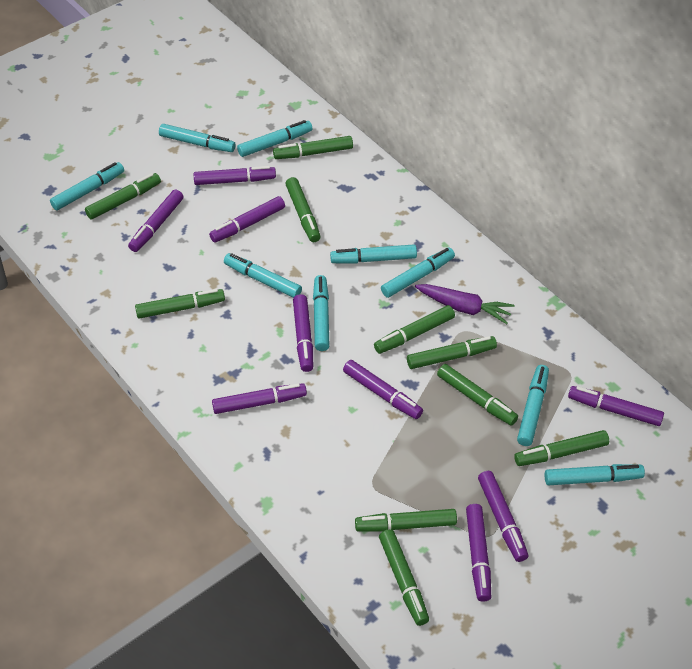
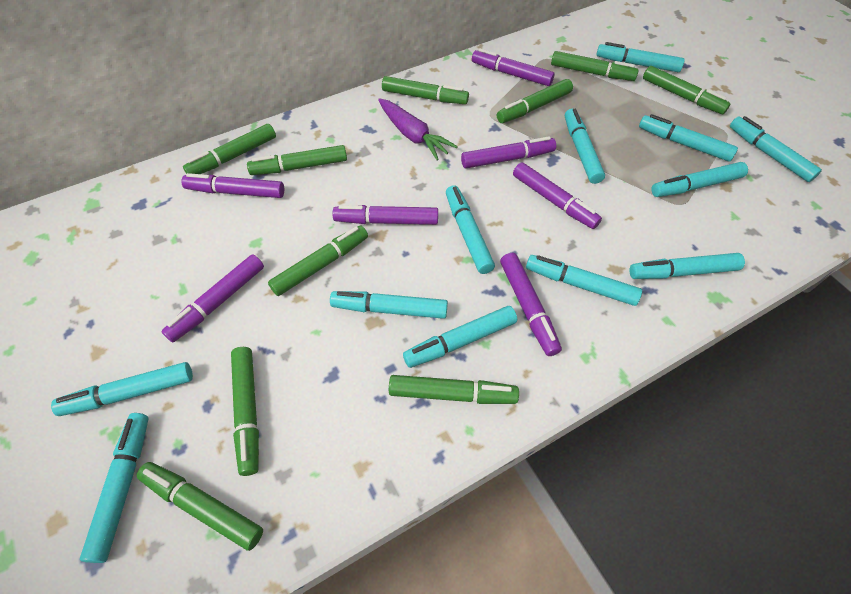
purple marker: 9 -> 7
turquoise marker: 9 -> 12

